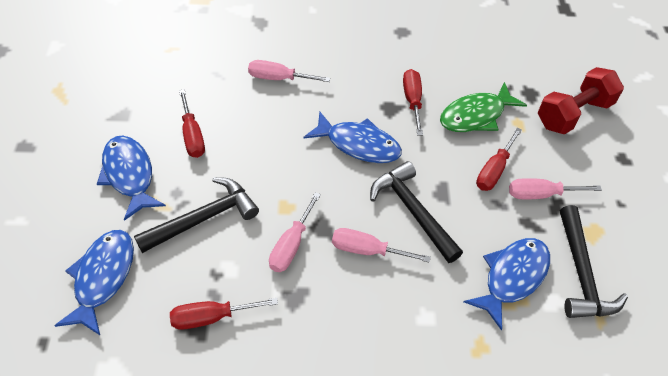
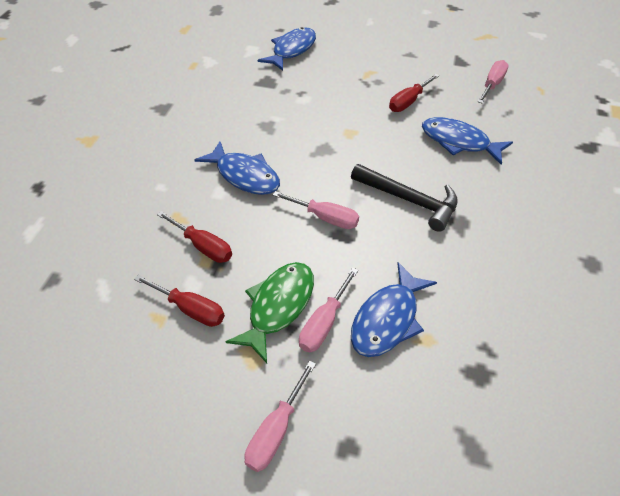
black hammer: 3 -> 1
red dumbbell: 1 -> 0
red screwdriver: 4 -> 3

